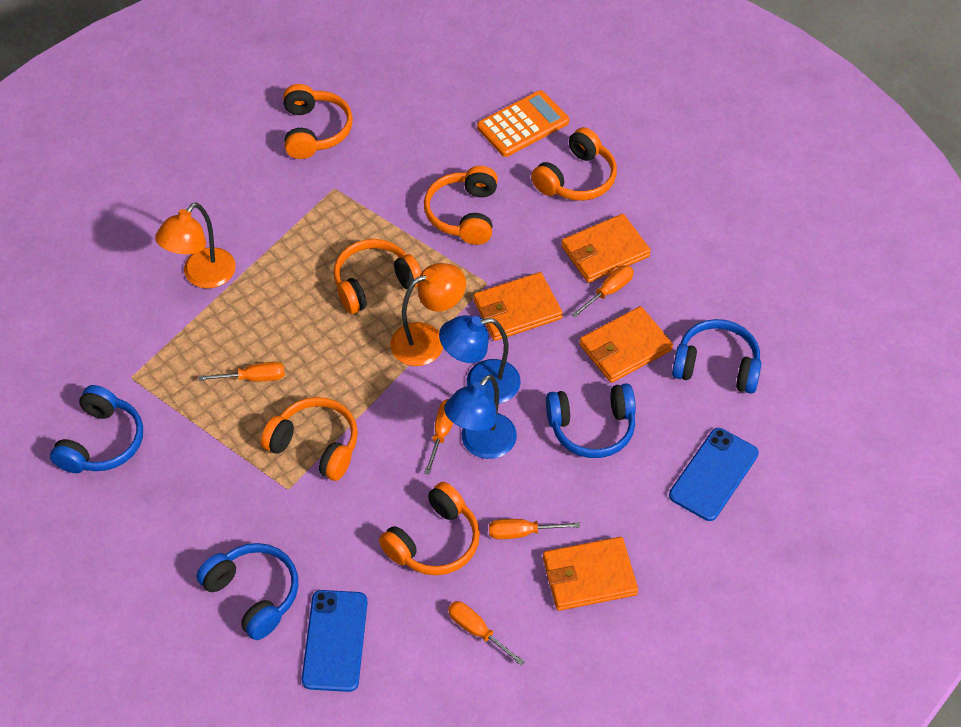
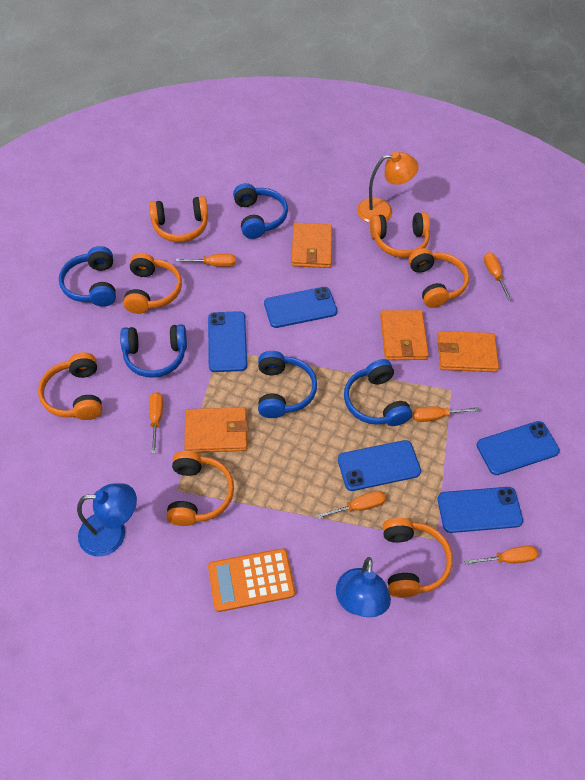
blue headphones: 4 -> 5
blue phone: 2 -> 5
orange headphones: 6 -> 7
orange lamp: 2 -> 1
orange screwdriver: 5 -> 6

